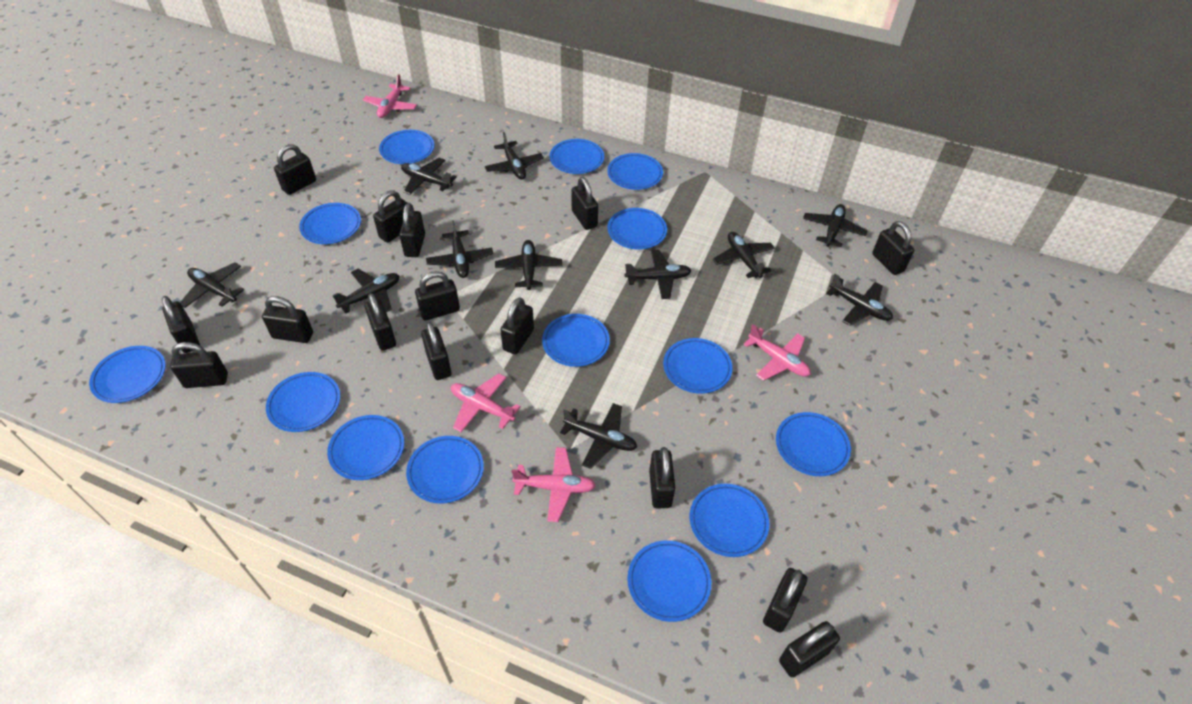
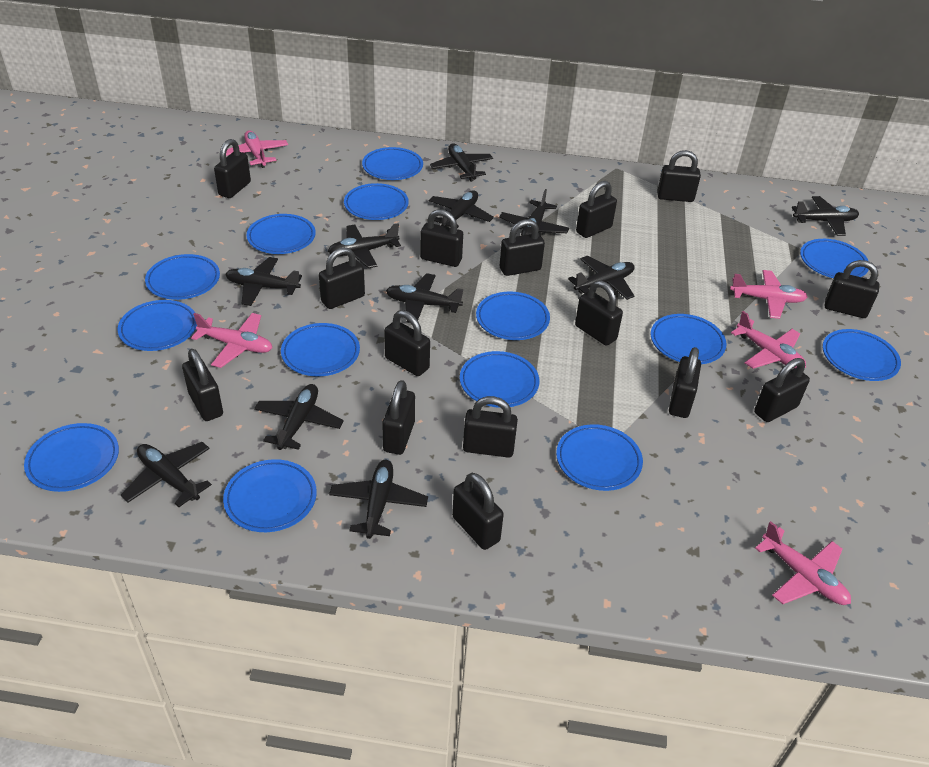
pink plane: 4 -> 5

